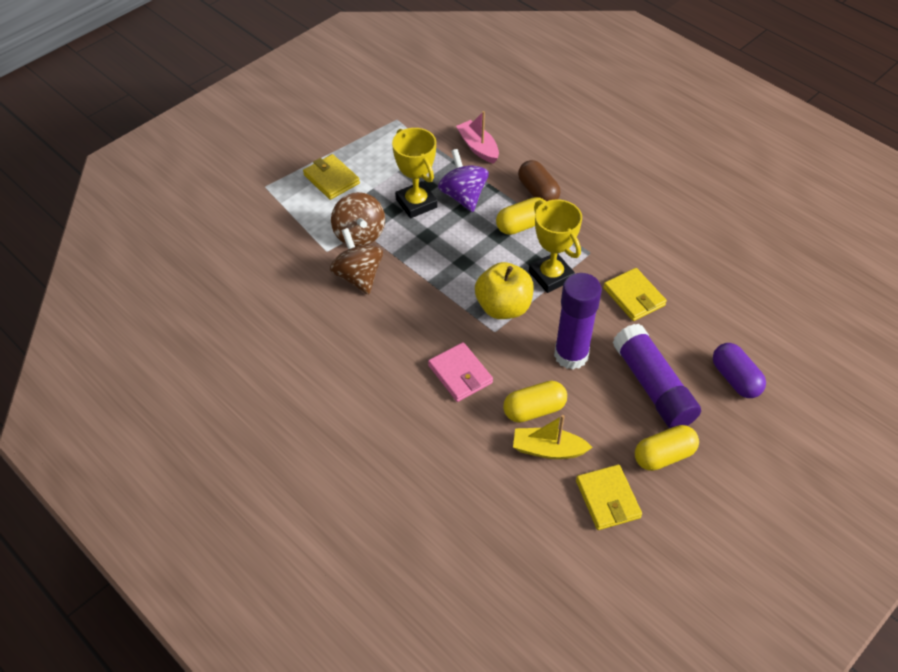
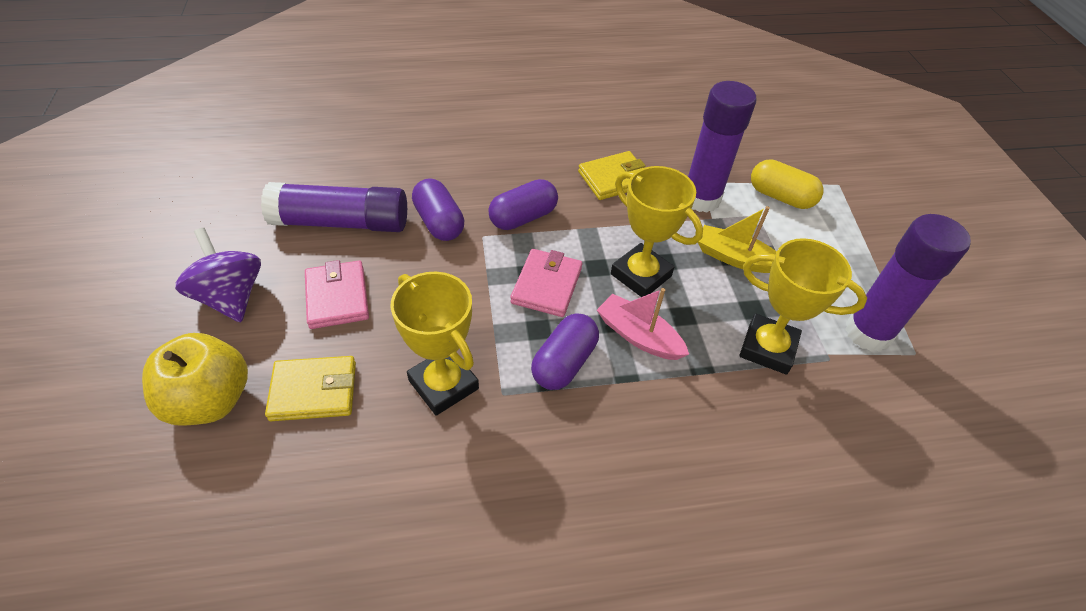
brown capsule: 1 -> 0
brown spinning top: 2 -> 0
pink wallet: 1 -> 2
purple capsule: 1 -> 3
purple glue stick: 2 -> 3
yellow capsule: 3 -> 1
yellow trophy: 2 -> 3
yellow wallet: 3 -> 2

